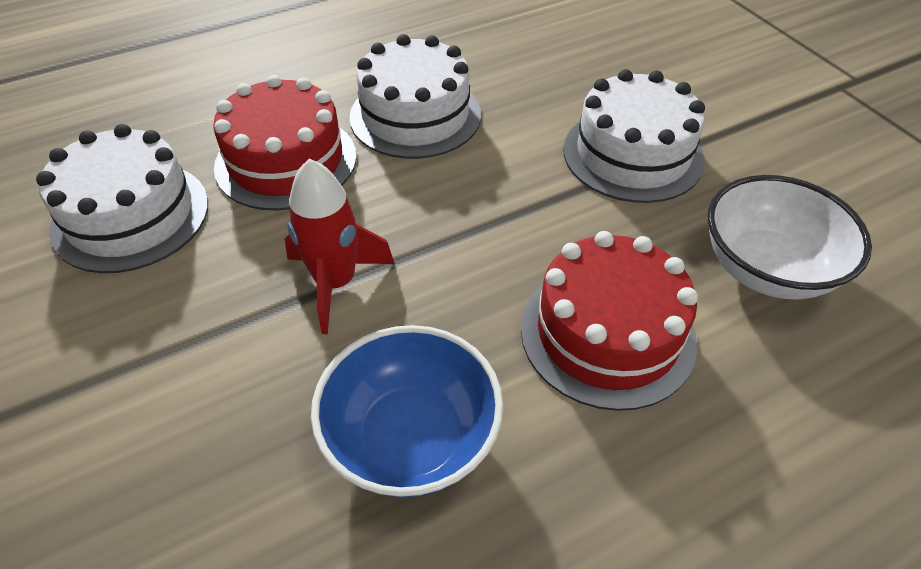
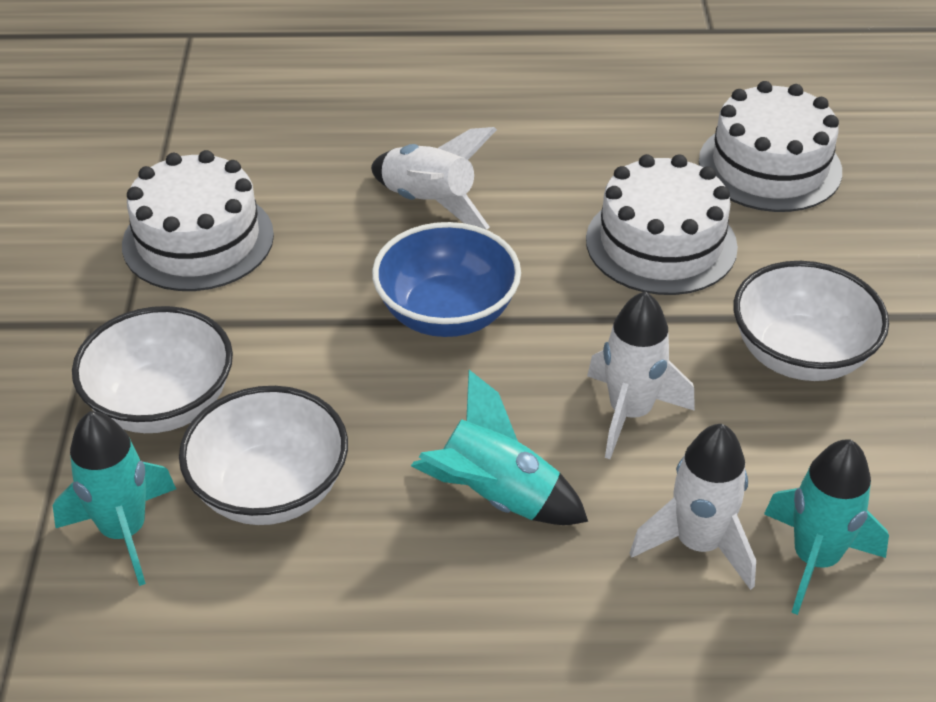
red cake: 2 -> 0
red rocket: 1 -> 0
turquoise rocket: 0 -> 3
white bowl: 1 -> 3
white rocket: 0 -> 3

